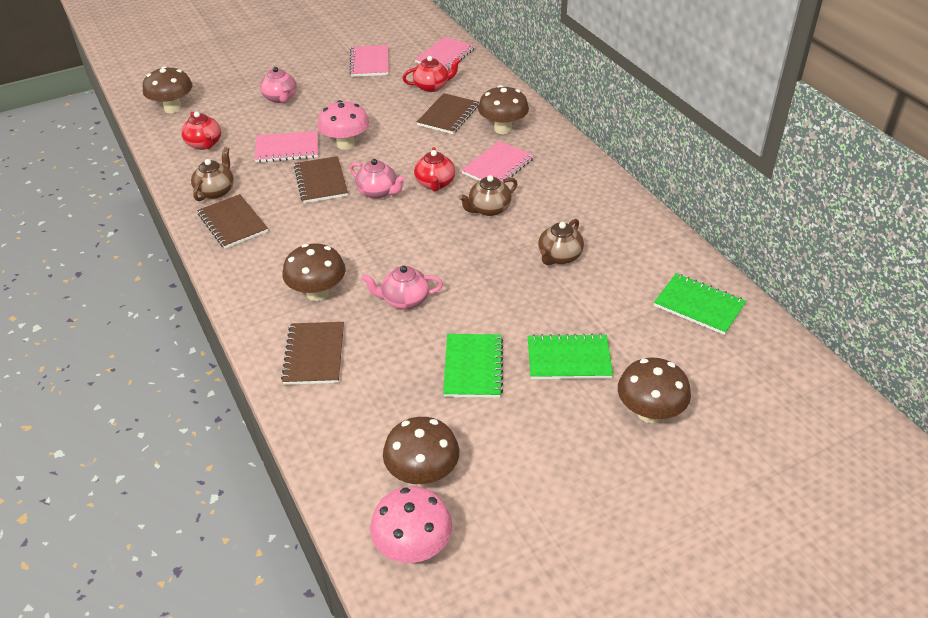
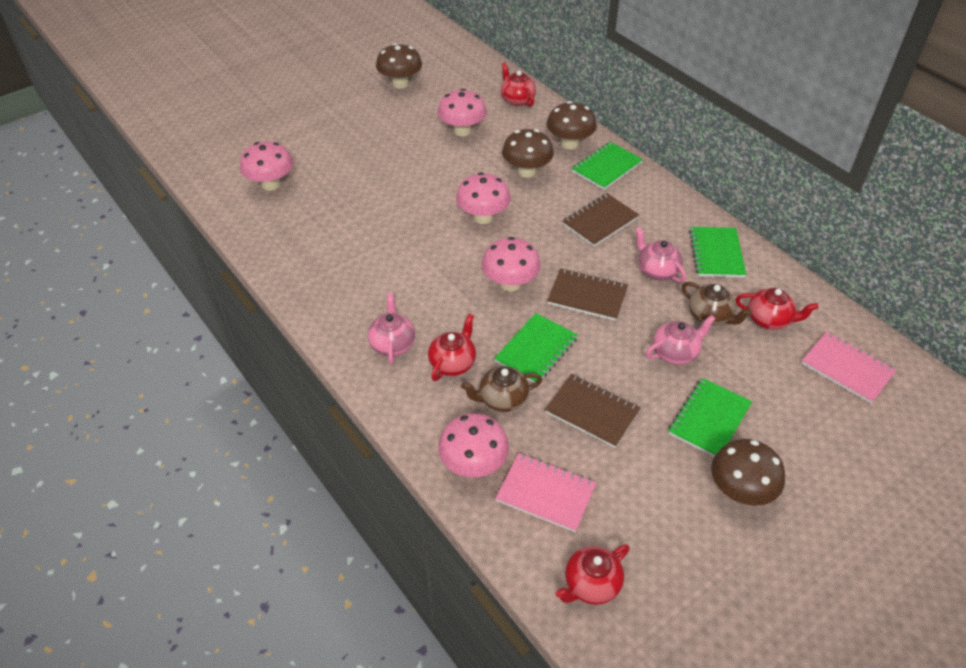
brown mushroom: 5 -> 4
brown notebook: 4 -> 3
brown teapot: 3 -> 2
green notebook: 3 -> 4
pink mushroom: 2 -> 5
pink notebook: 4 -> 2
red teapot: 3 -> 4

